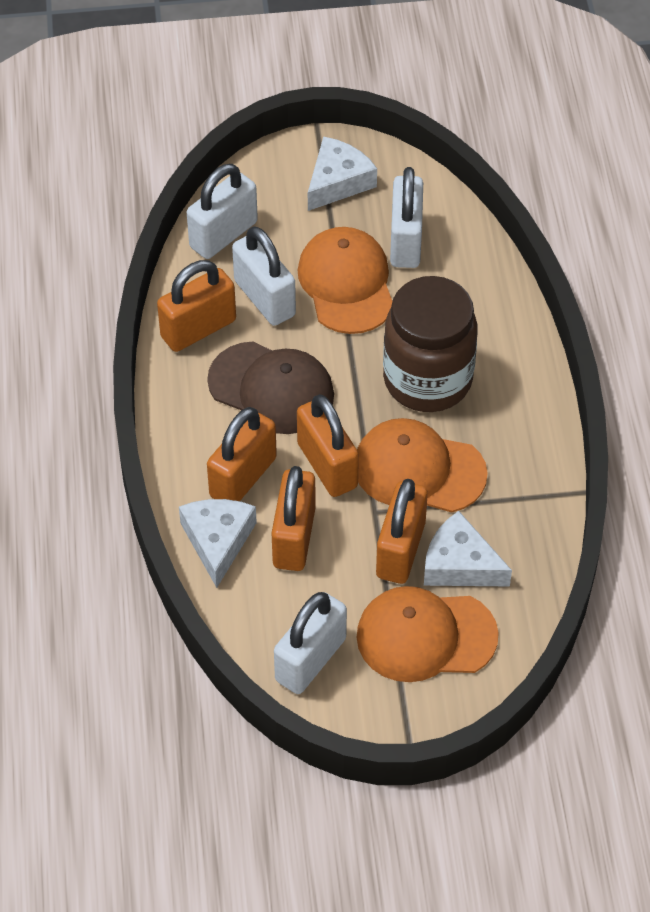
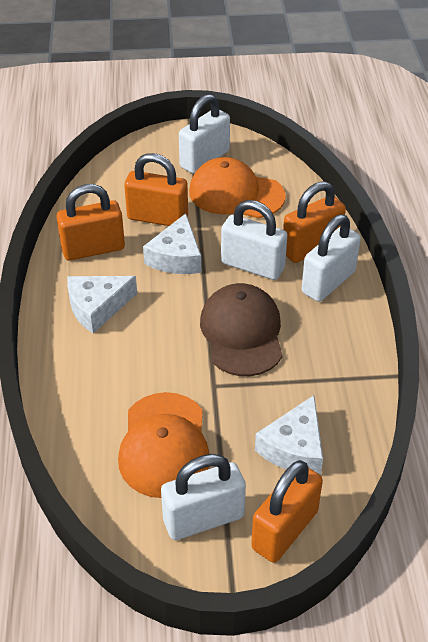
brown jar: 1 -> 0
orange cap: 3 -> 2
orange padlock: 5 -> 4

